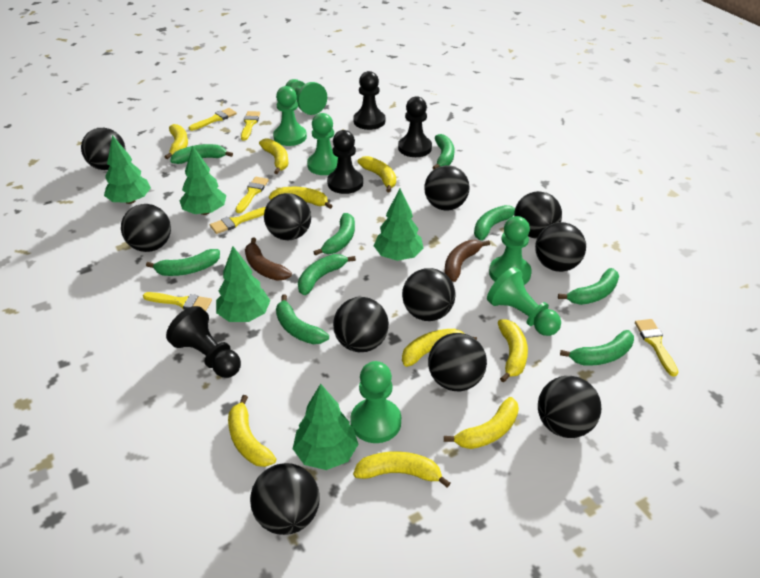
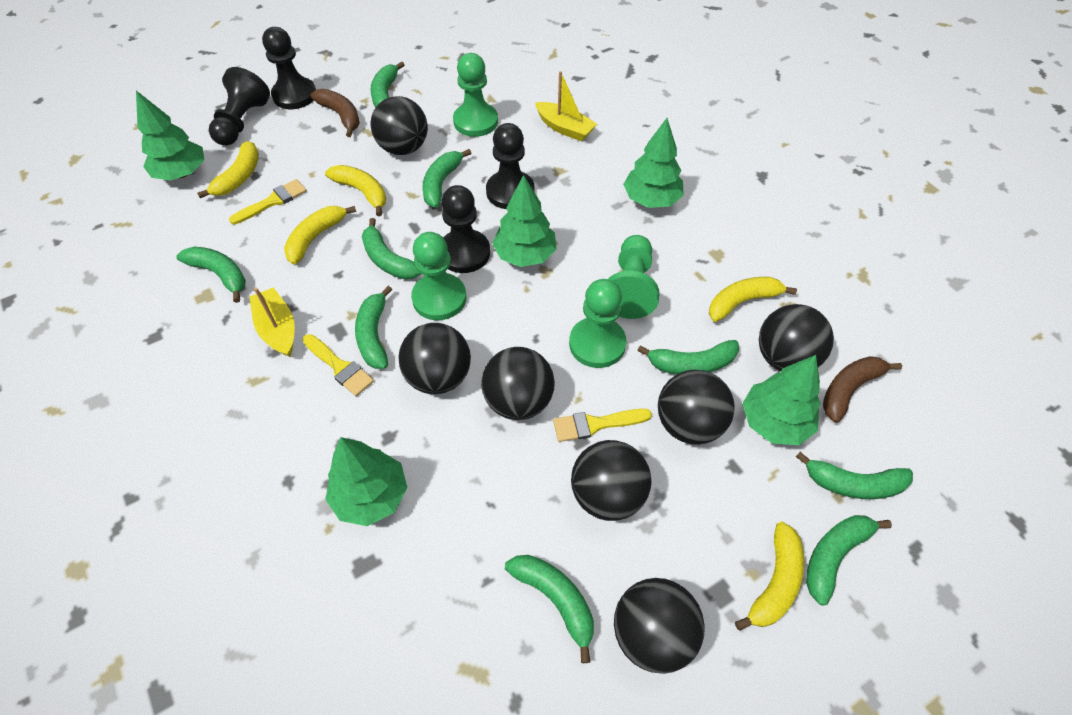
black ball: 11 -> 7
green pawn: 6 -> 4
yellow banana: 9 -> 5
yellow boat: 0 -> 2
yellow brush: 6 -> 3

